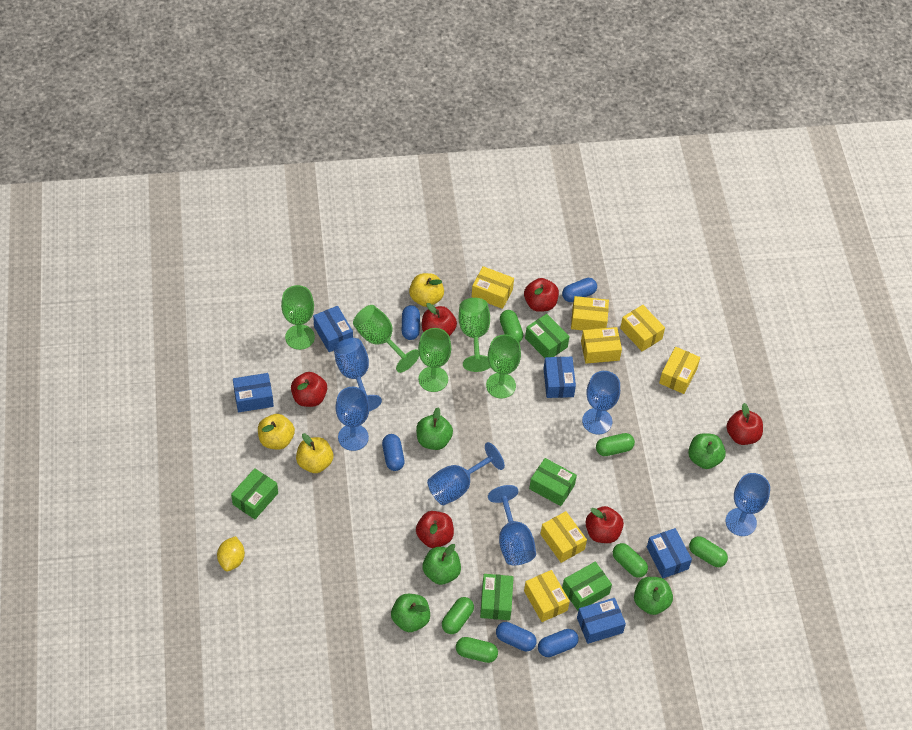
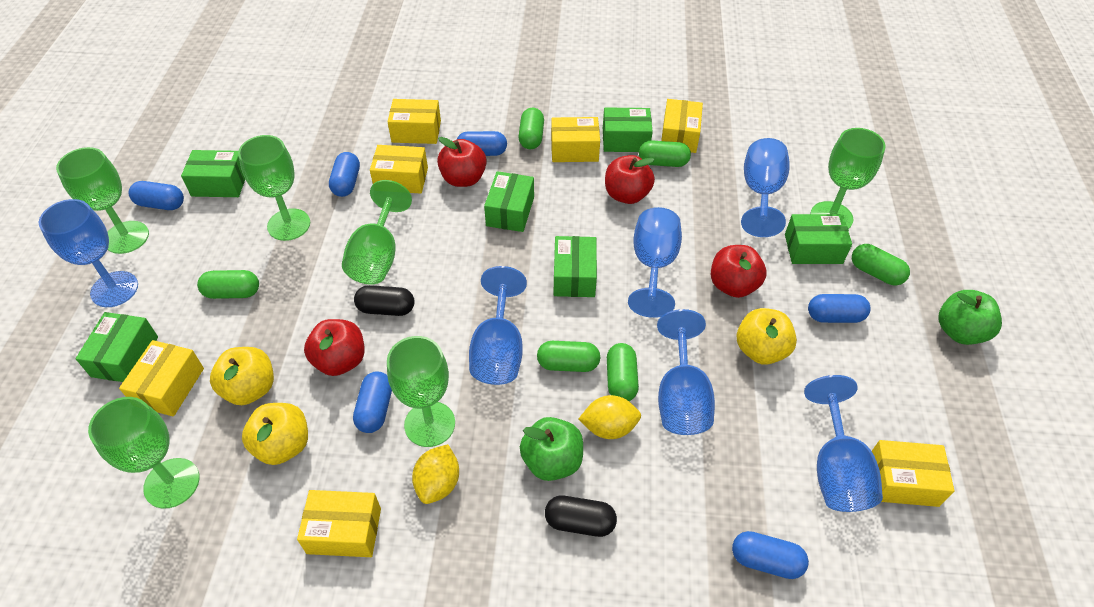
black capsule: 0 -> 2
blue box: 5 -> 0
blue capsule: 5 -> 6
green apple: 5 -> 2
green box: 5 -> 6
green goblet: 5 -> 6
red apple: 6 -> 4
yellow lemon: 1 -> 2

